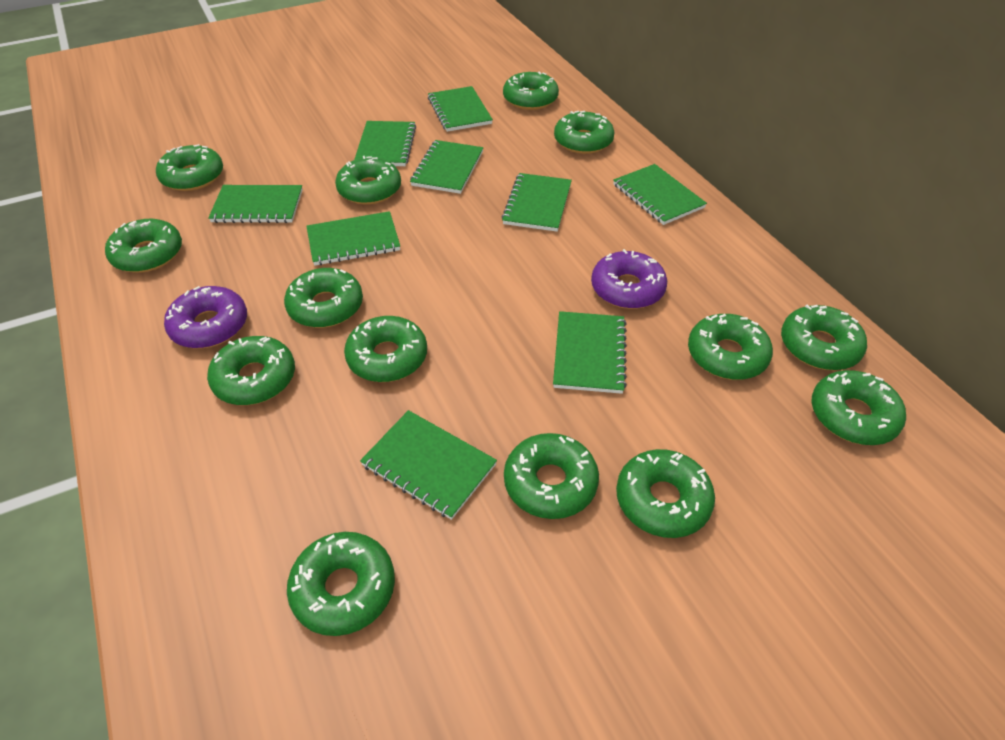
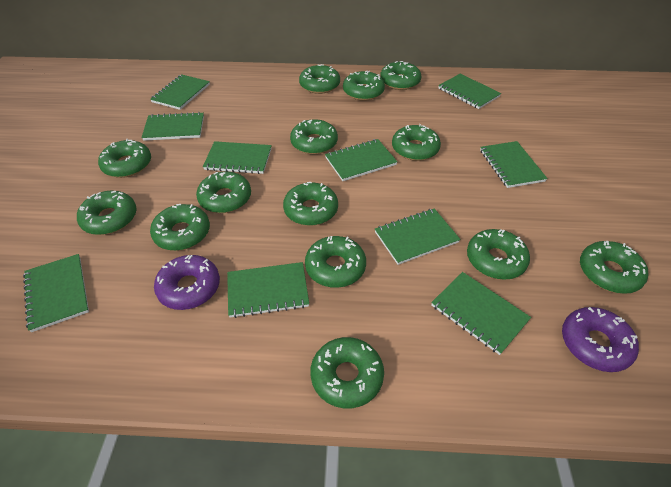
green notebook: 9 -> 10

